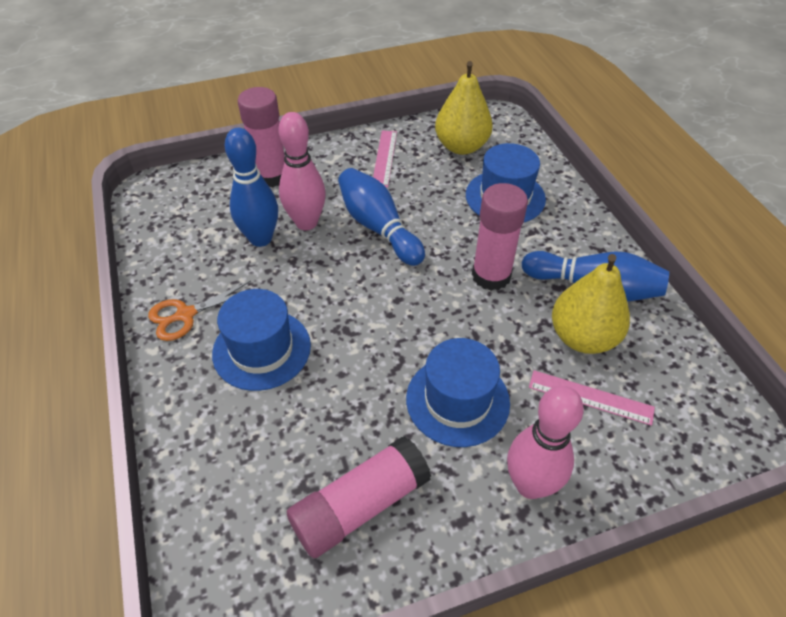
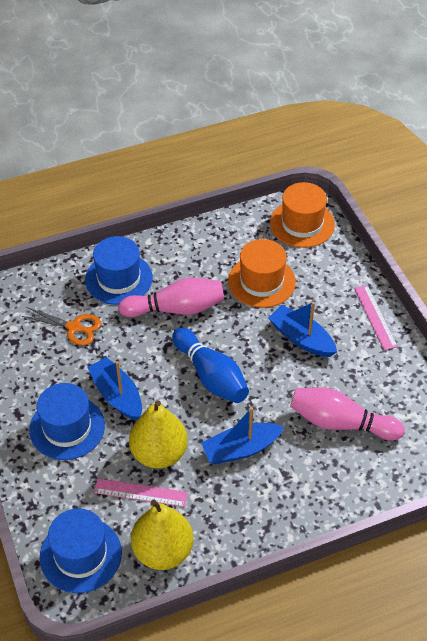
blue boat: 0 -> 3
blue bowling pin: 3 -> 1
orange hat: 0 -> 2
pink glue stick: 3 -> 0

